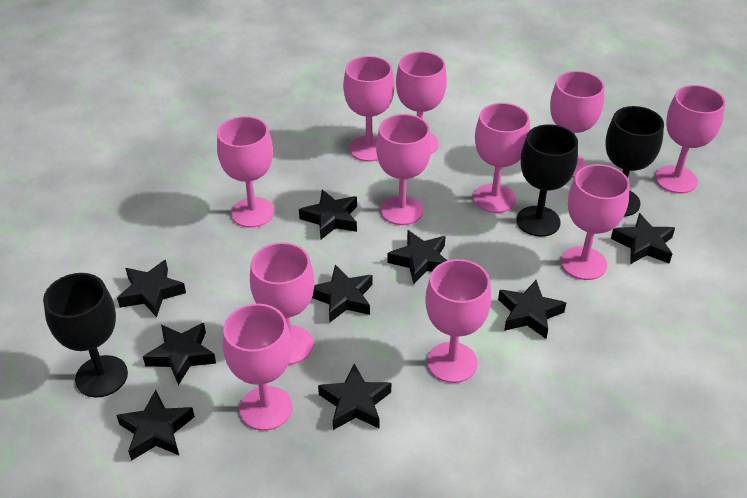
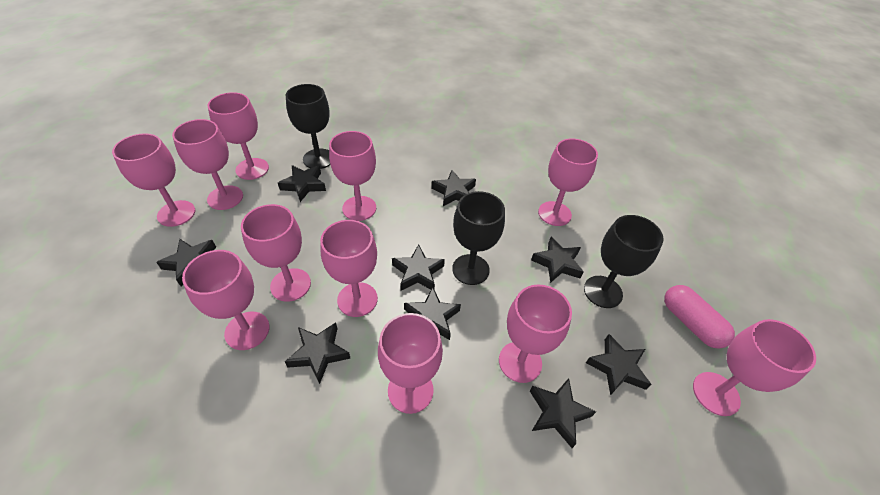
pink capsule: 0 -> 1

